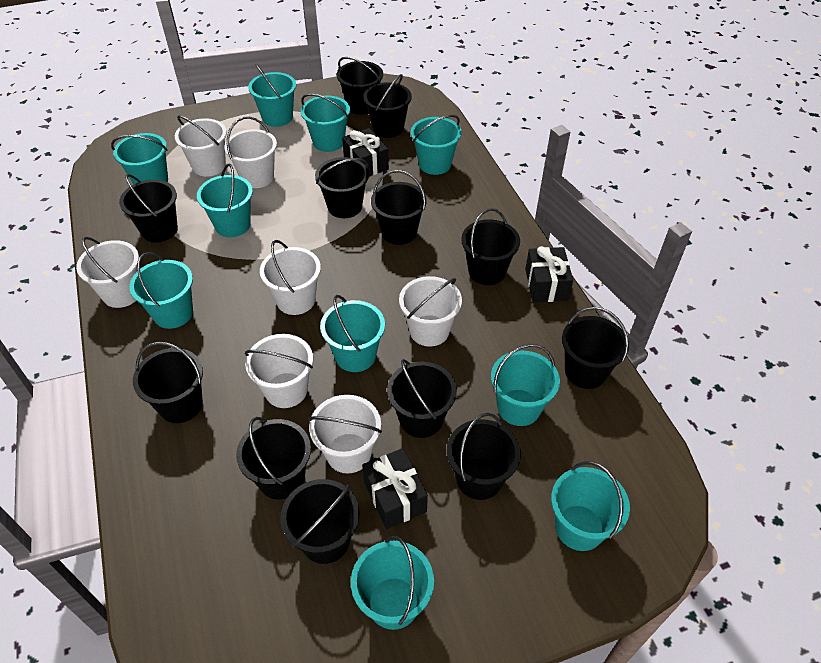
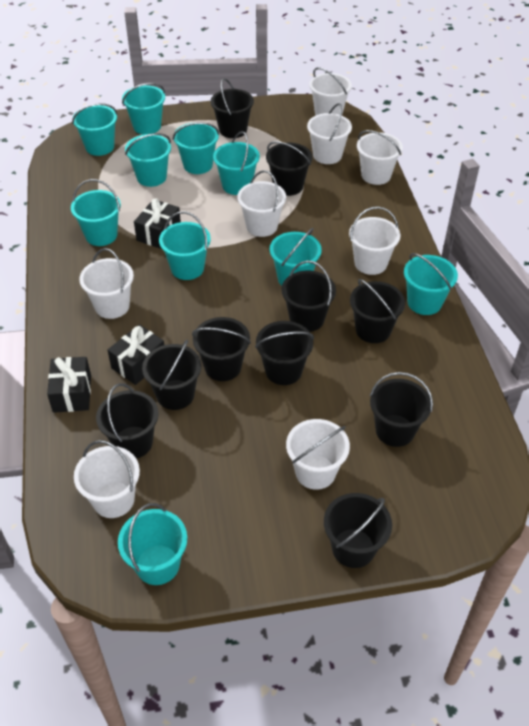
black bucket: 12 -> 10
white bucket: 7 -> 8

